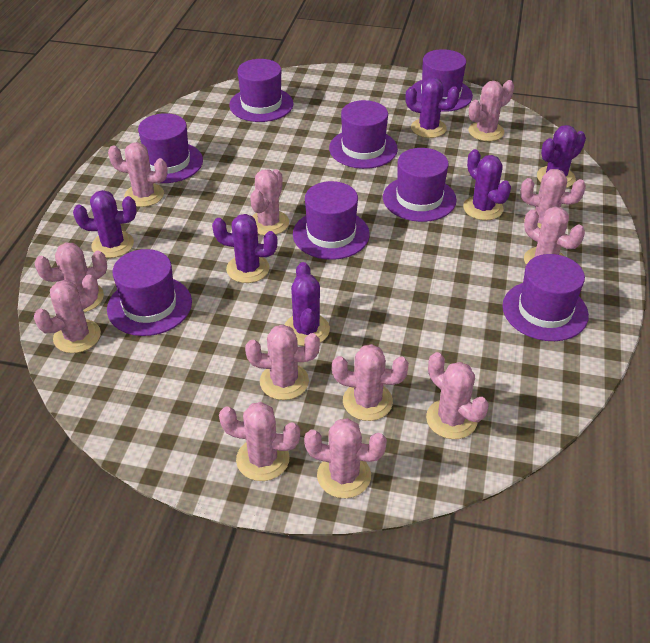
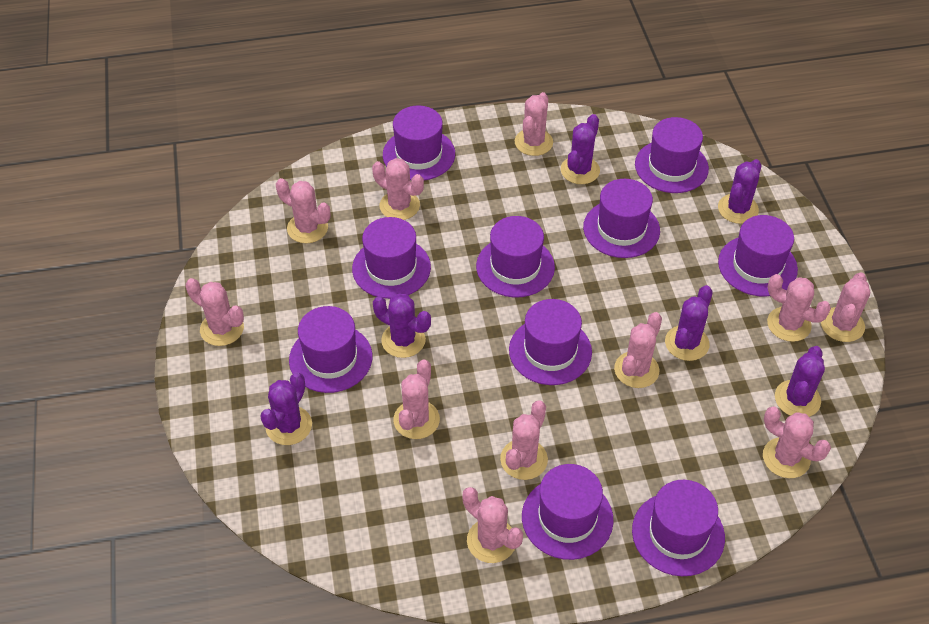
pink cactus: 12 -> 11
purple hat: 8 -> 10

